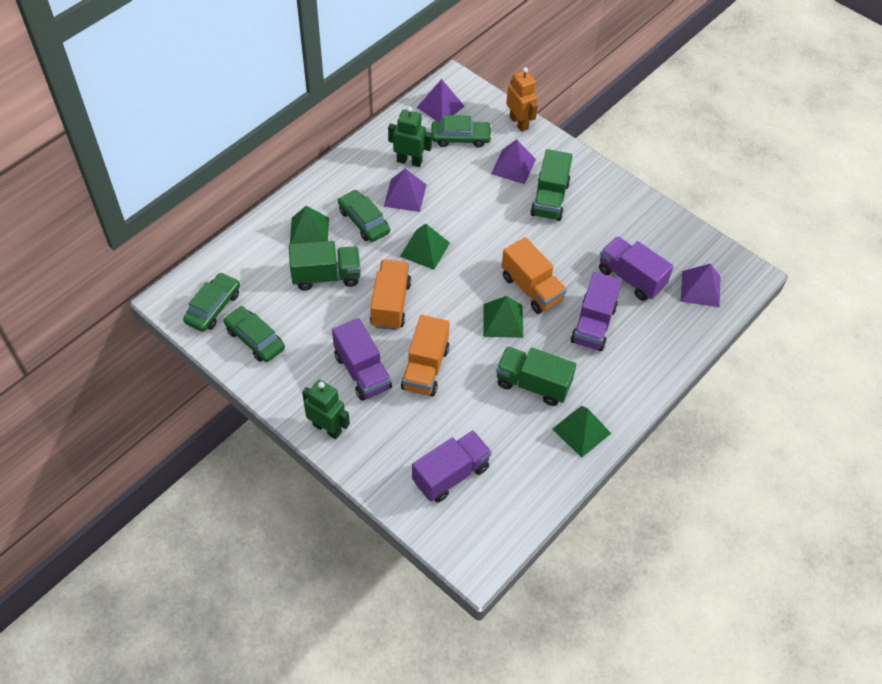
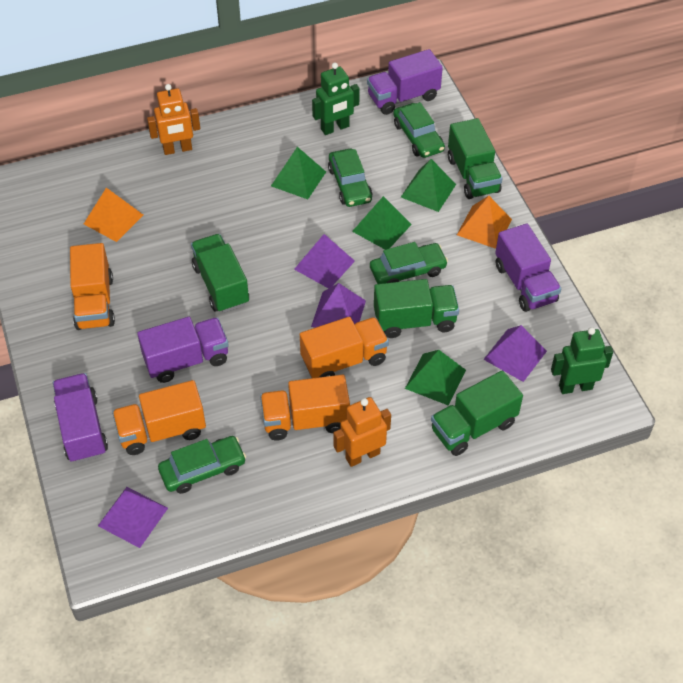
green truck: 3 -> 4
orange pyramid: 0 -> 2
orange robot: 1 -> 2
orange truck: 3 -> 4

